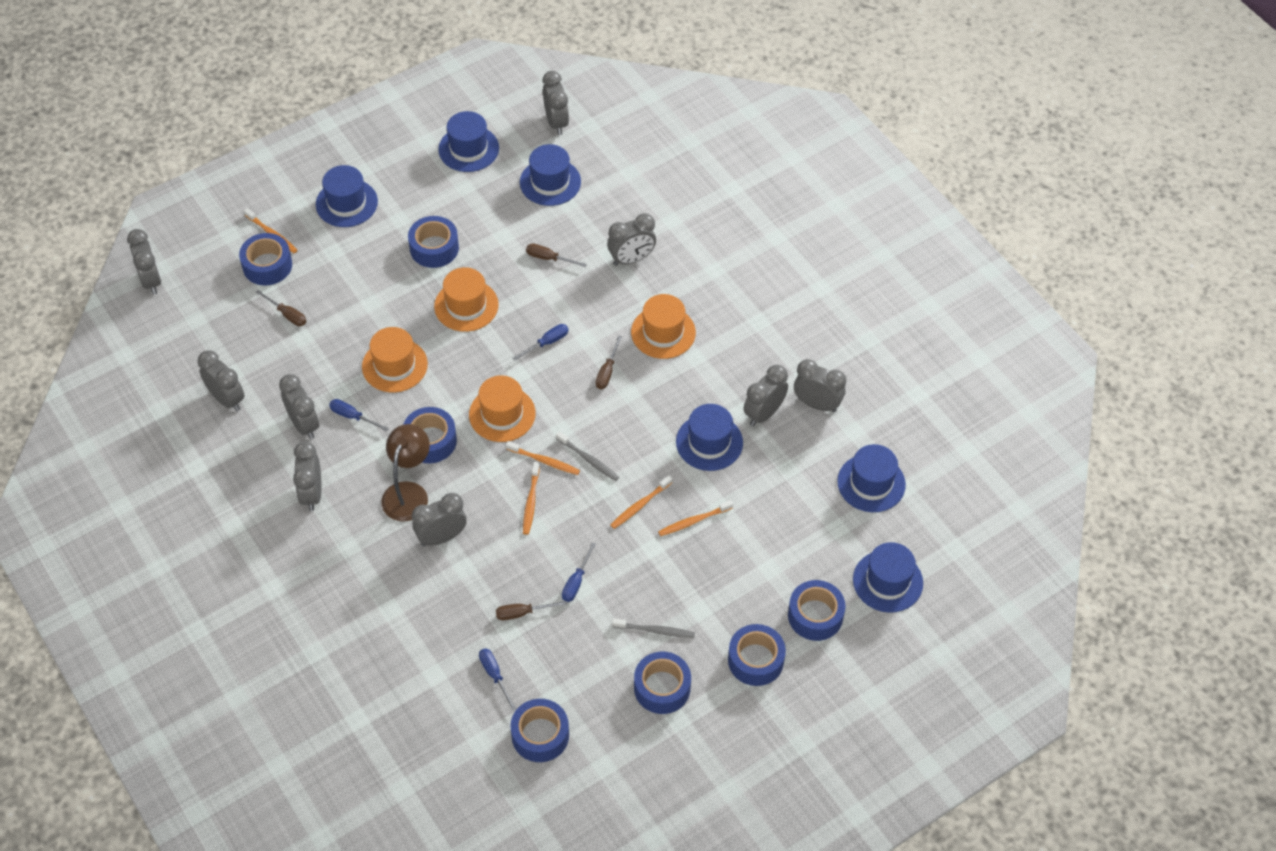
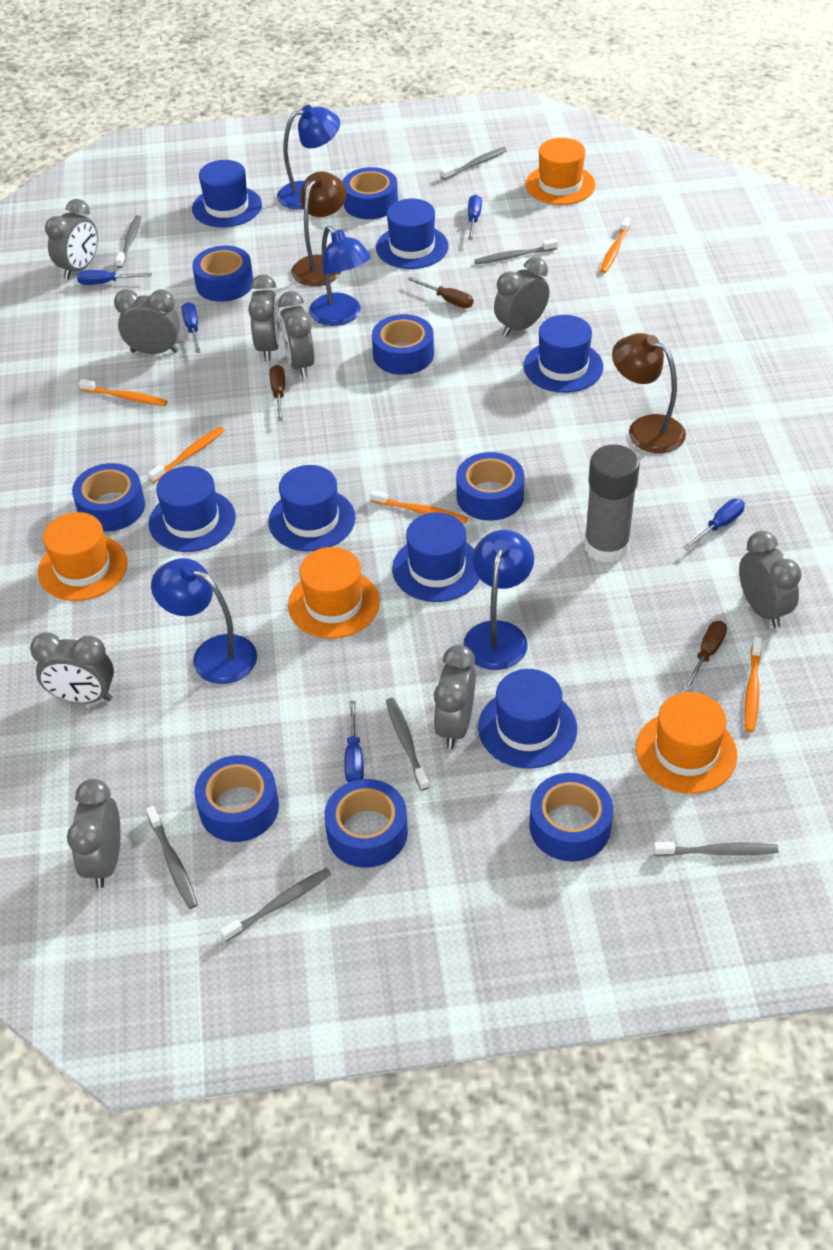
blue hat: 6 -> 7
blue lamp: 0 -> 4
blue screwdriver: 4 -> 5
blue tape: 7 -> 8
brown lamp: 1 -> 2
brown screwdriver: 4 -> 3
grey glue stick: 0 -> 1
grey toothbrush: 2 -> 7

